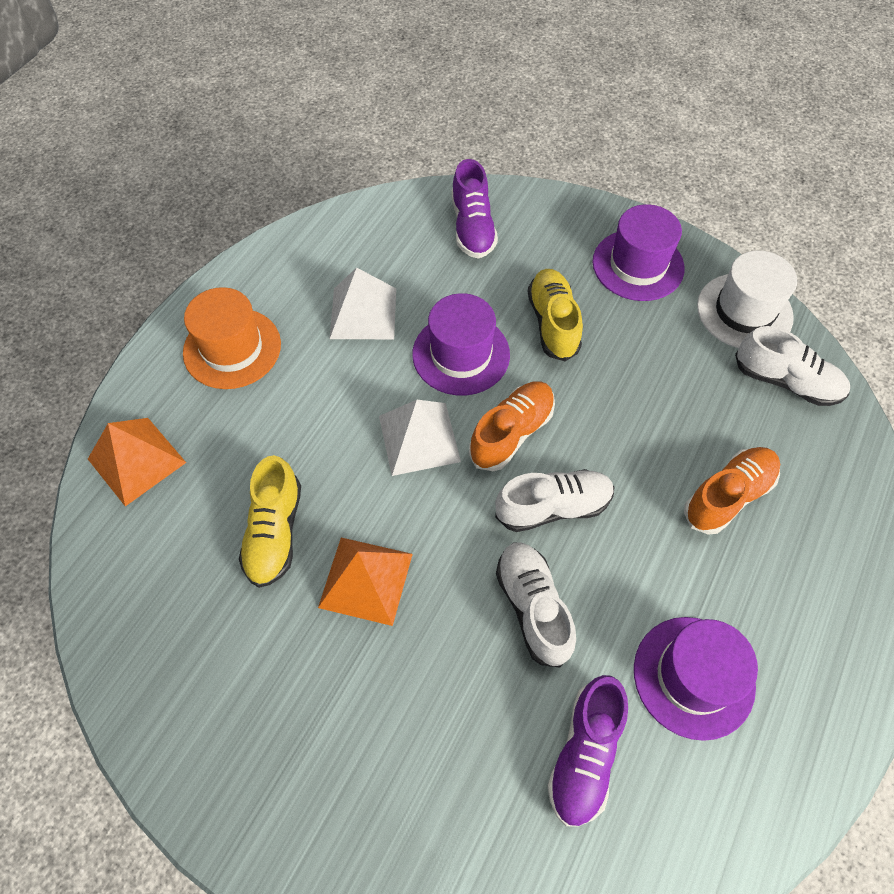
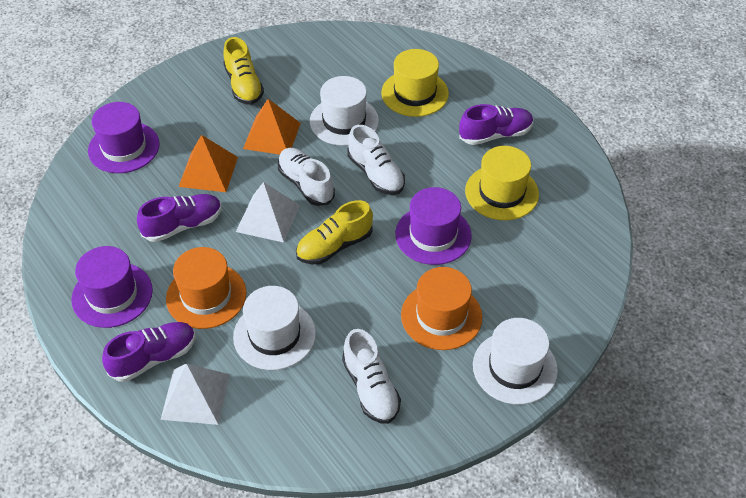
orange hat: 1 -> 2
orange shoe: 2 -> 0
purple shoe: 2 -> 3
white hat: 1 -> 3
yellow hat: 0 -> 2

